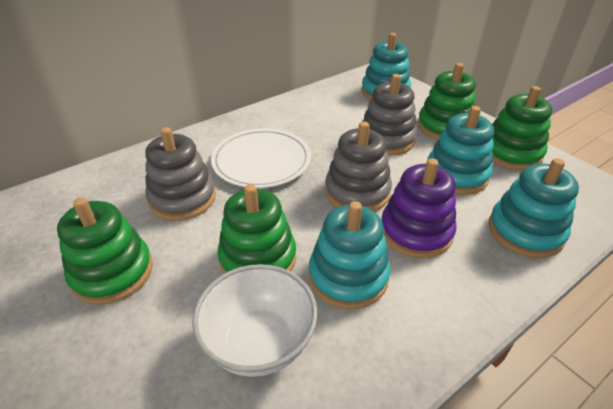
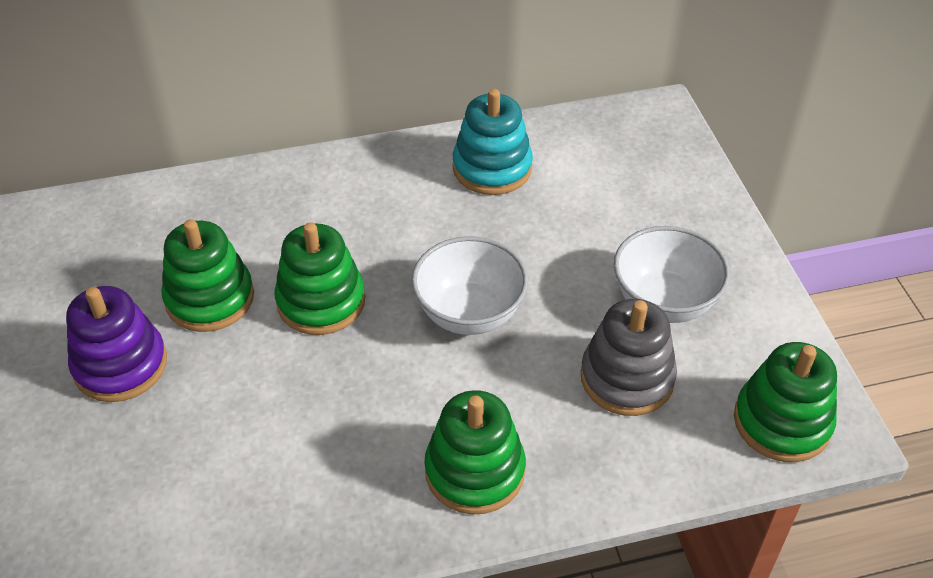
grey stacking toy: 3 -> 1
turquoise stacking toy: 4 -> 1
white bowl: 1 -> 2
white plate: 1 -> 0

